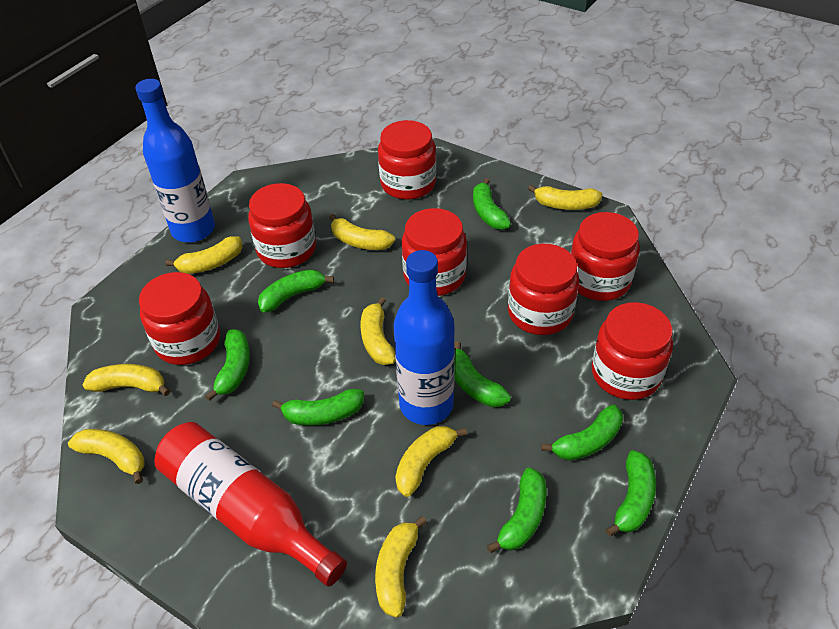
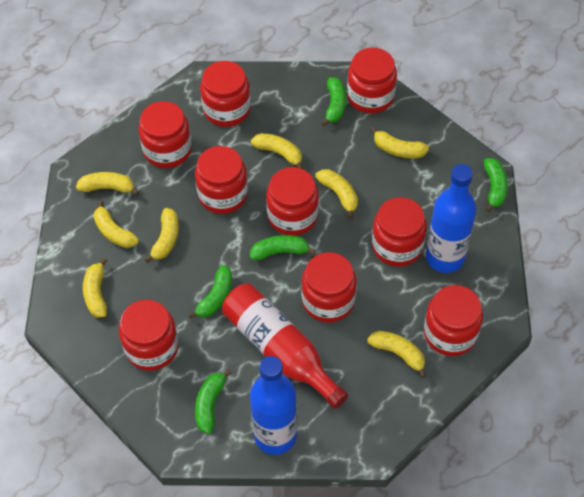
green banana: 8 -> 5
red jar: 7 -> 9

